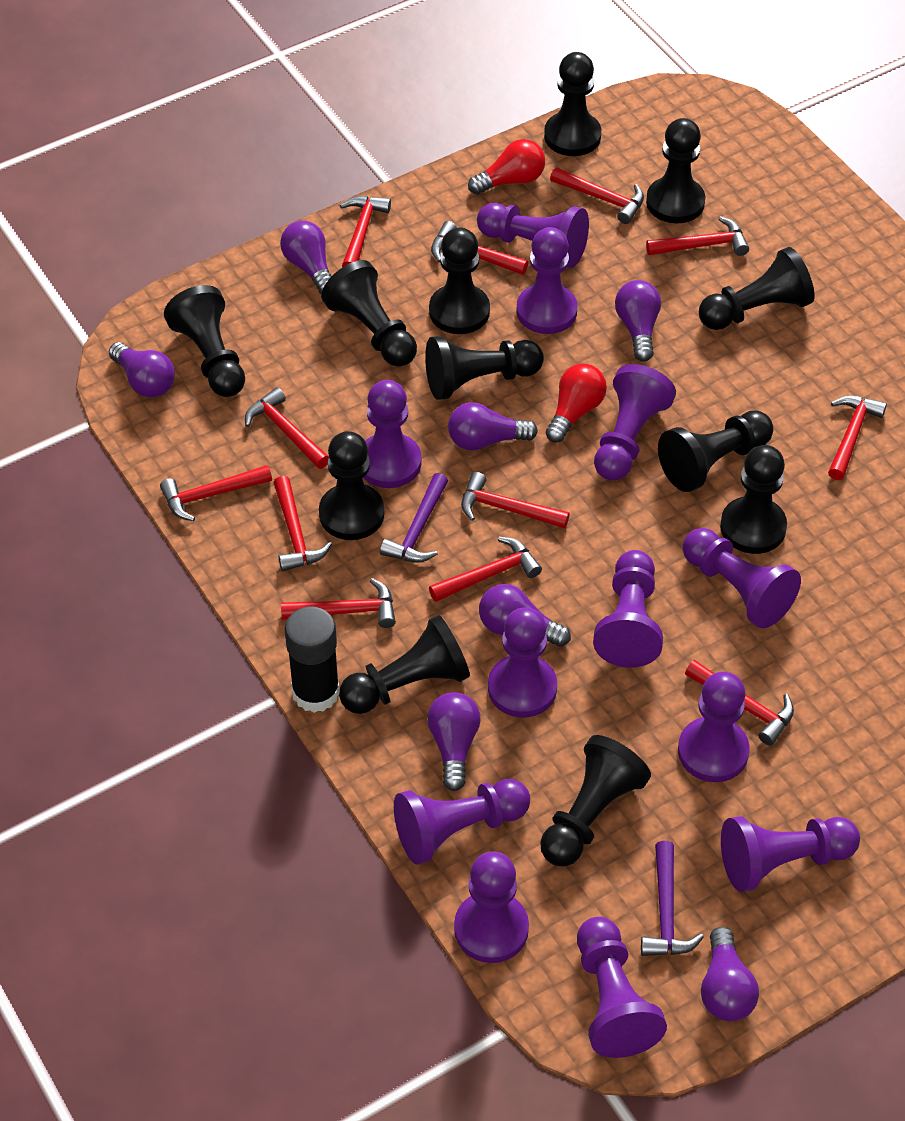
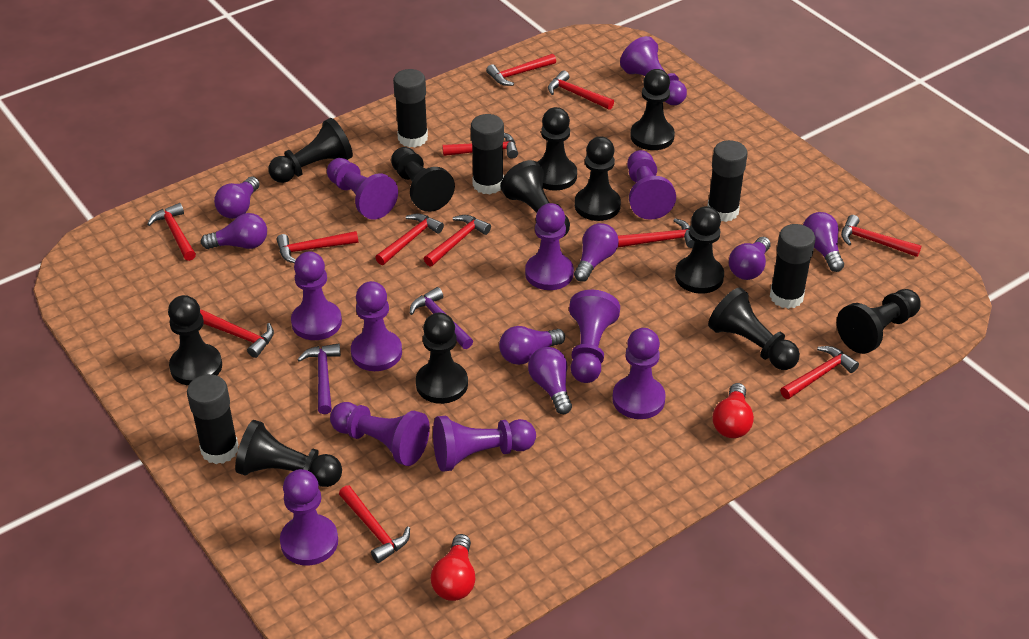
black glue stick: 1 -> 5
purple pawn: 12 -> 11

